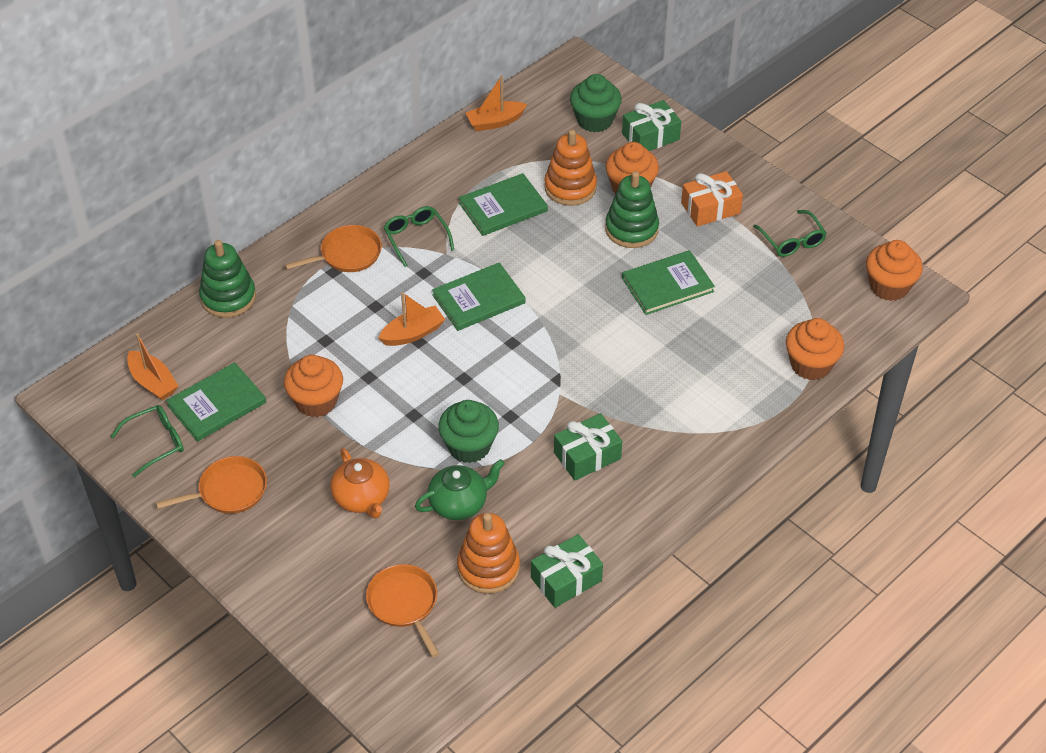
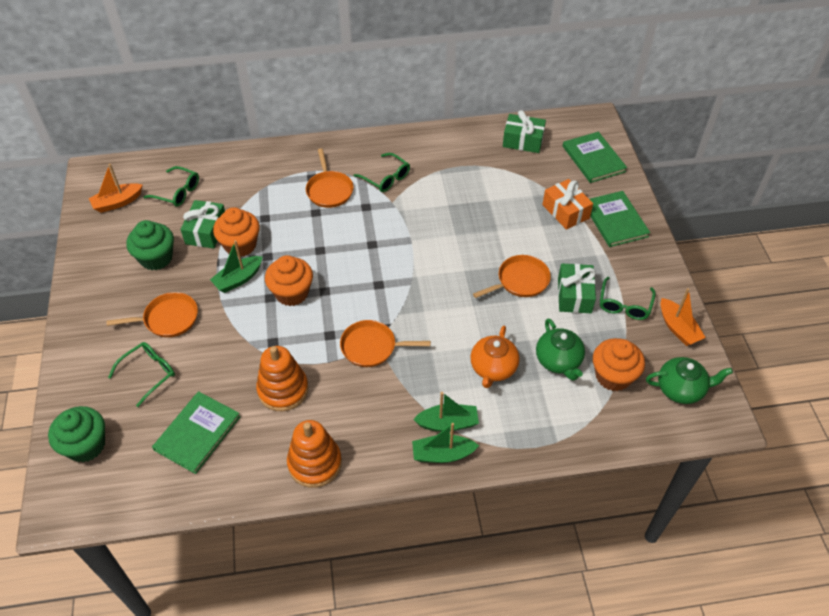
green boat: 0 -> 3
green book: 4 -> 3
green glasses: 3 -> 4
green stacking toy: 2 -> 0
green teapot: 1 -> 2
orange boat: 3 -> 2
orange cupcake: 4 -> 3
orange pan: 3 -> 4

